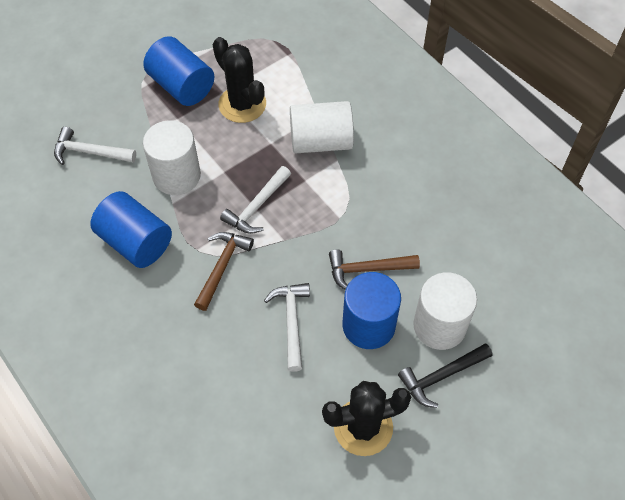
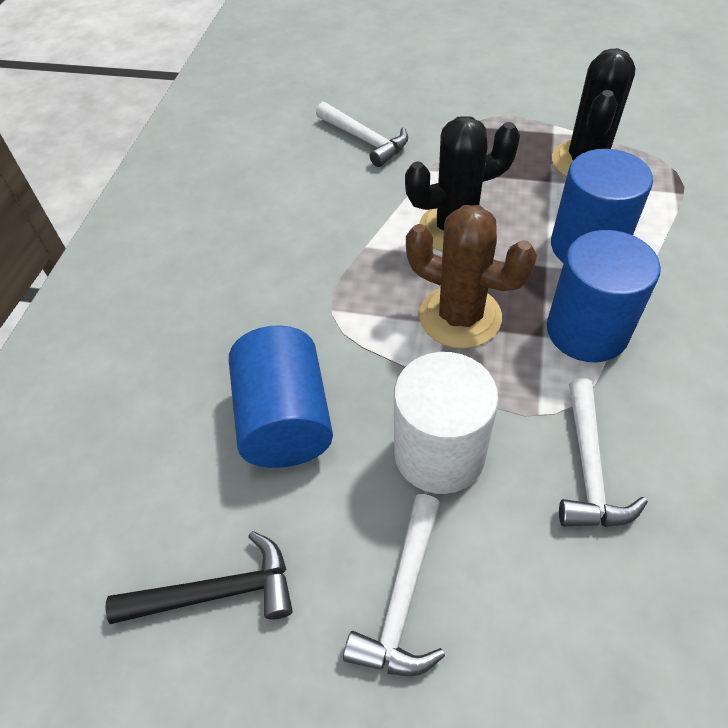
brown cactus: 0 -> 1
brown hammer: 2 -> 0
white cylinder: 3 -> 1

